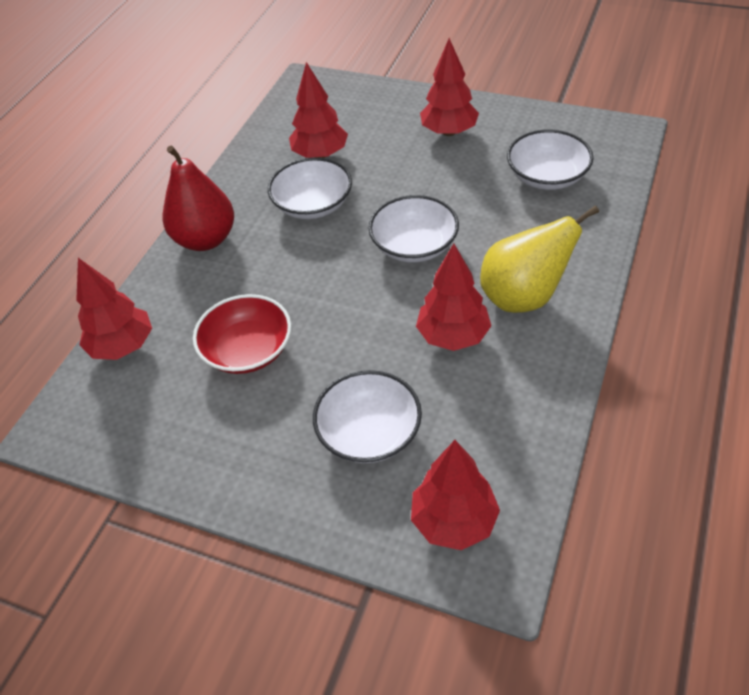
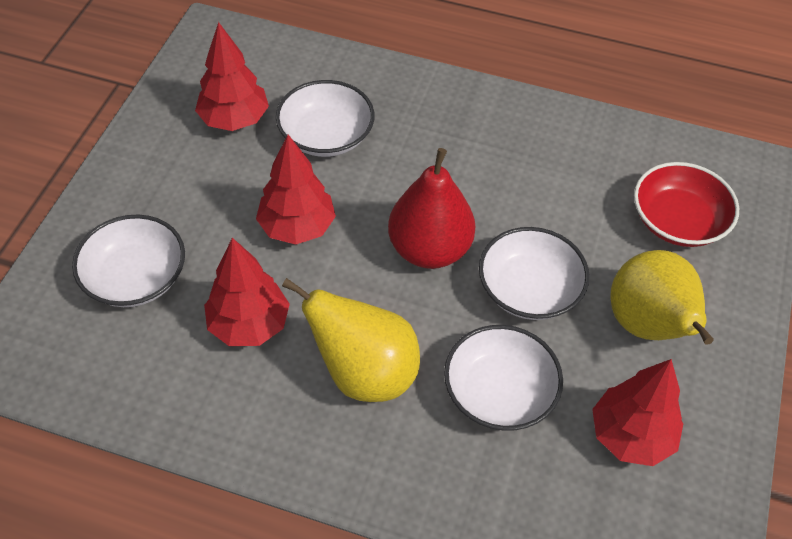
red tree: 5 -> 4
yellow pear: 1 -> 2

